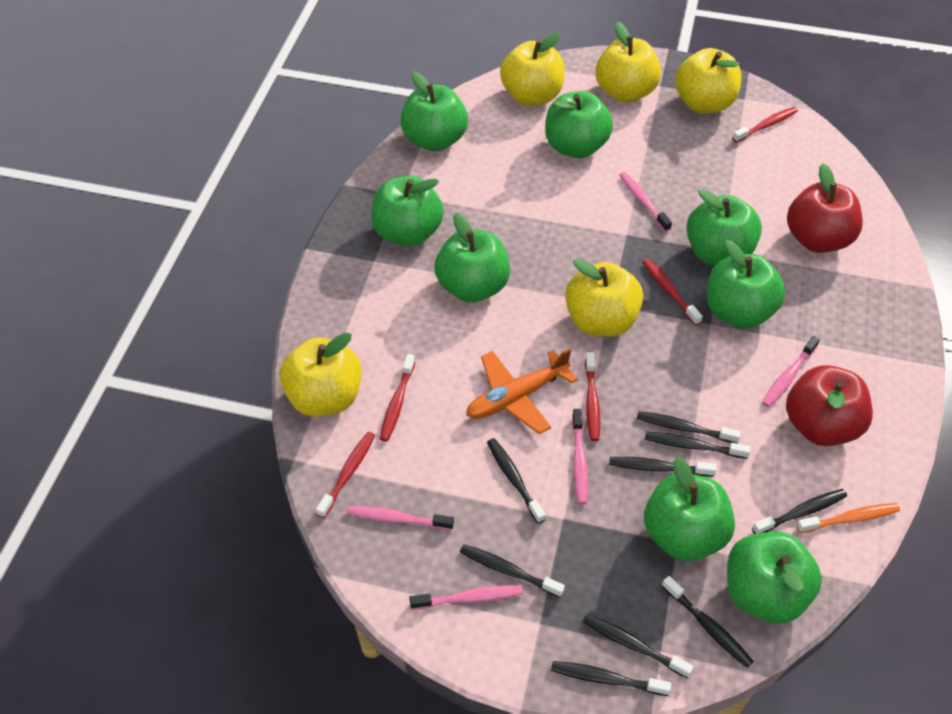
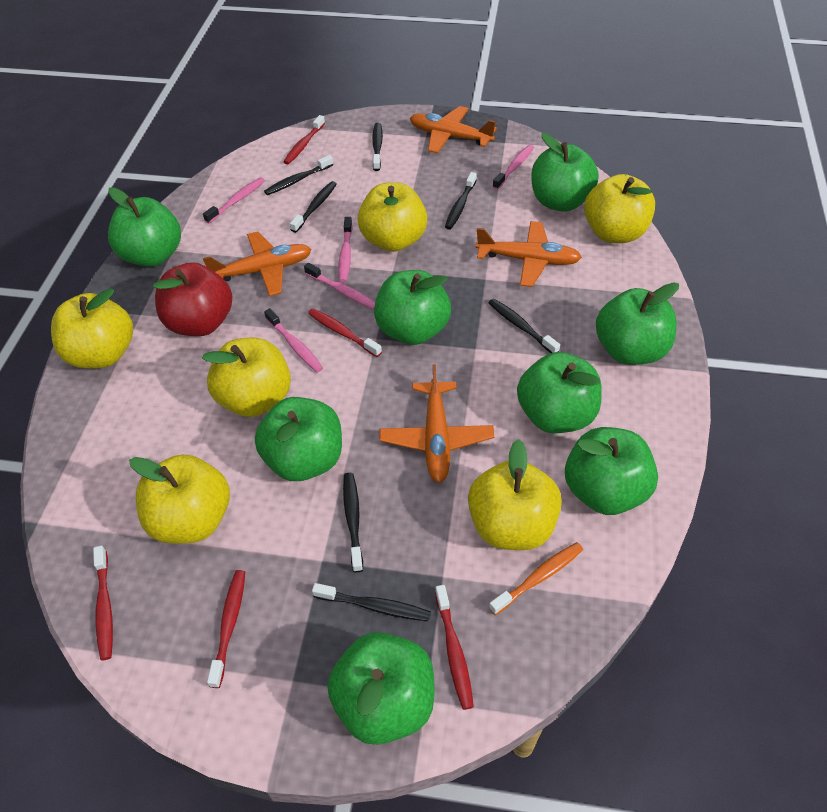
black toothbrush: 9 -> 7
orange plane: 1 -> 4
red apple: 2 -> 1
yellow apple: 5 -> 6

